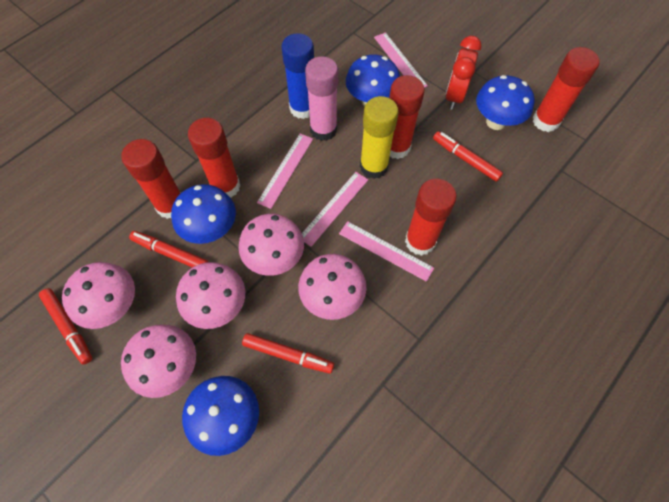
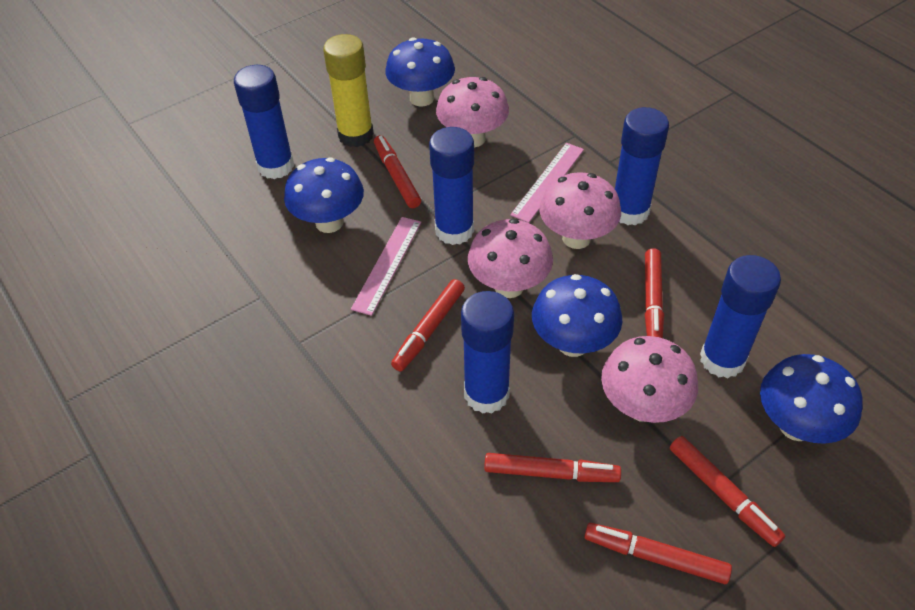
blue glue stick: 1 -> 5
pink glue stick: 1 -> 0
pink mushroom: 5 -> 4
pink ruler: 4 -> 2
red clock: 1 -> 0
red glue stick: 5 -> 0
red marker: 4 -> 6

